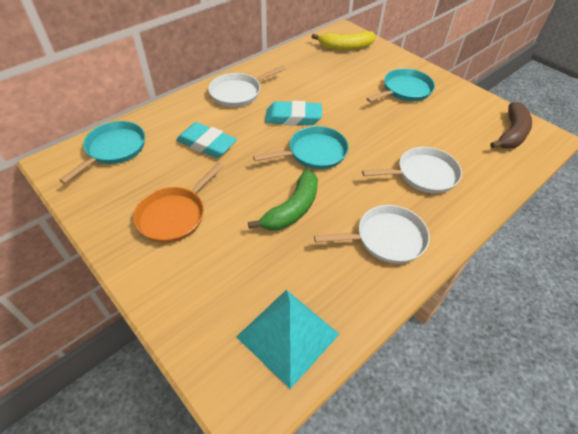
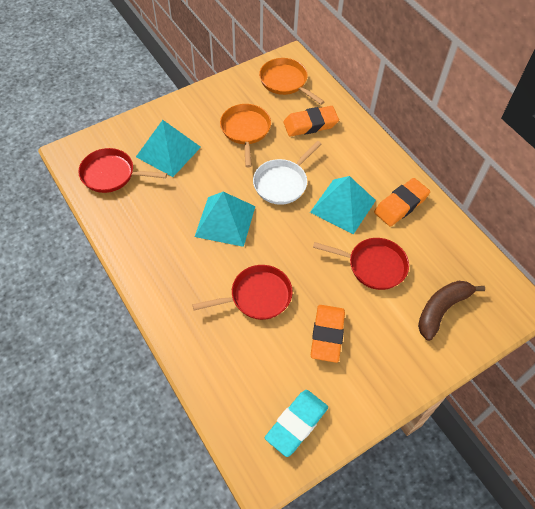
green banana: 1 -> 0
orange eraser: 0 -> 3
orange pan: 1 -> 2
red pan: 0 -> 3
turquoise eraser: 2 -> 1
turquoise pan: 3 -> 0
turquoise pyramid: 1 -> 3
white pan: 3 -> 1
yellow banana: 1 -> 0

